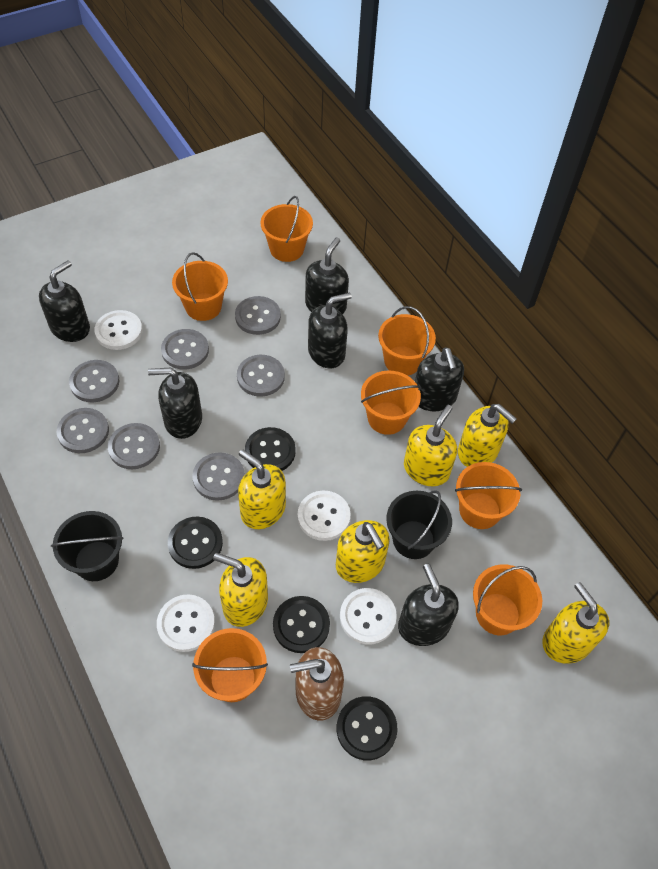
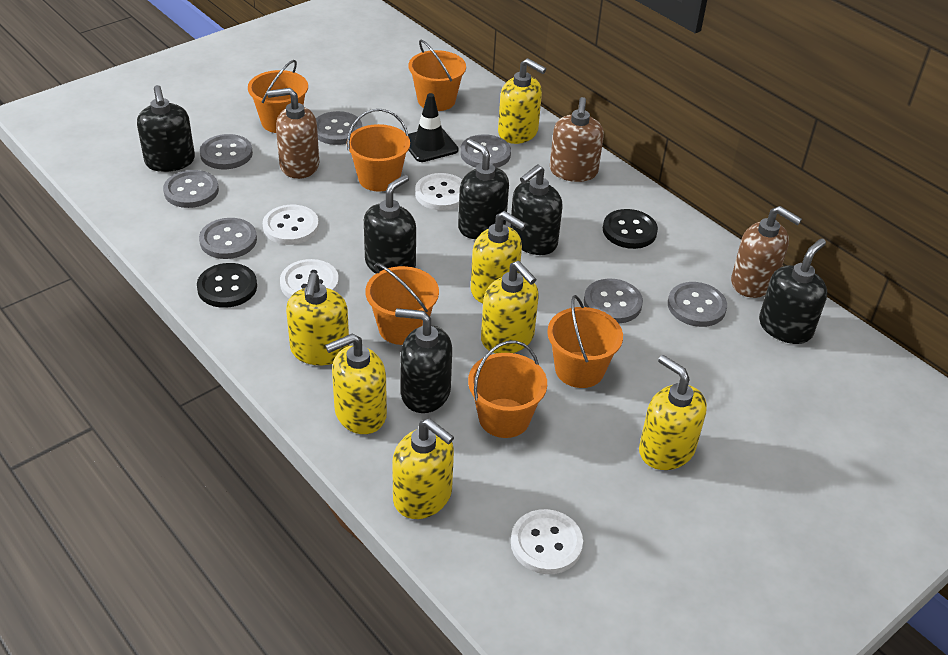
black bucket: 2 -> 0
black button: 4 -> 2
black traffic cone: 0 -> 1
brown soap dispenser: 1 -> 3
orange bucket: 7 -> 6
yellow soap dispenser: 6 -> 7

